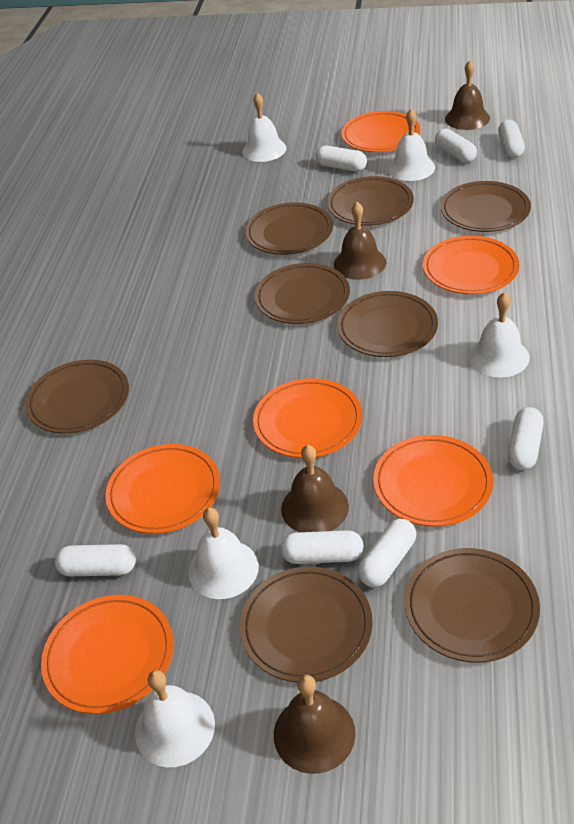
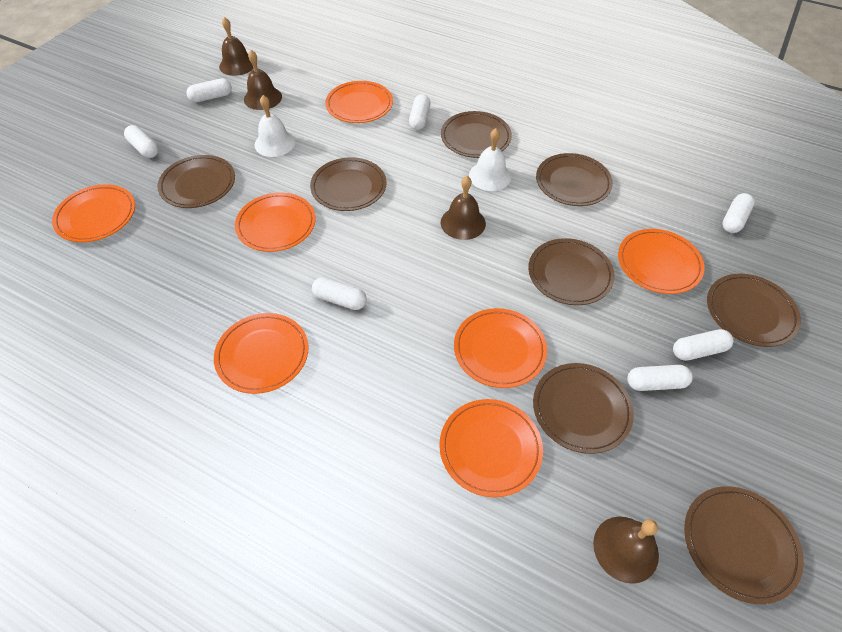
orange plate: 6 -> 7
white bell: 5 -> 2

